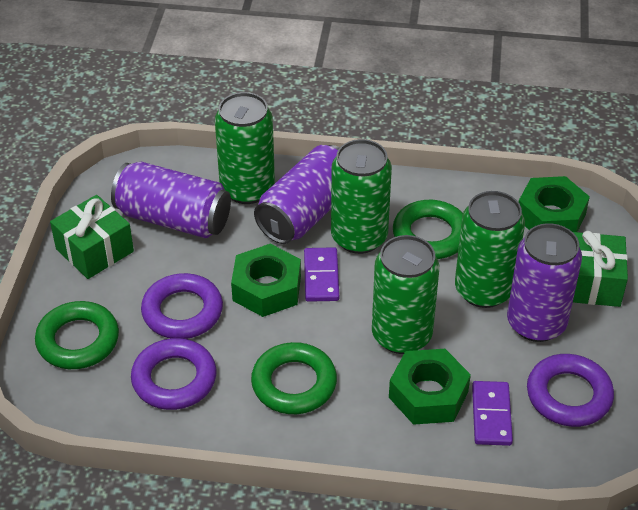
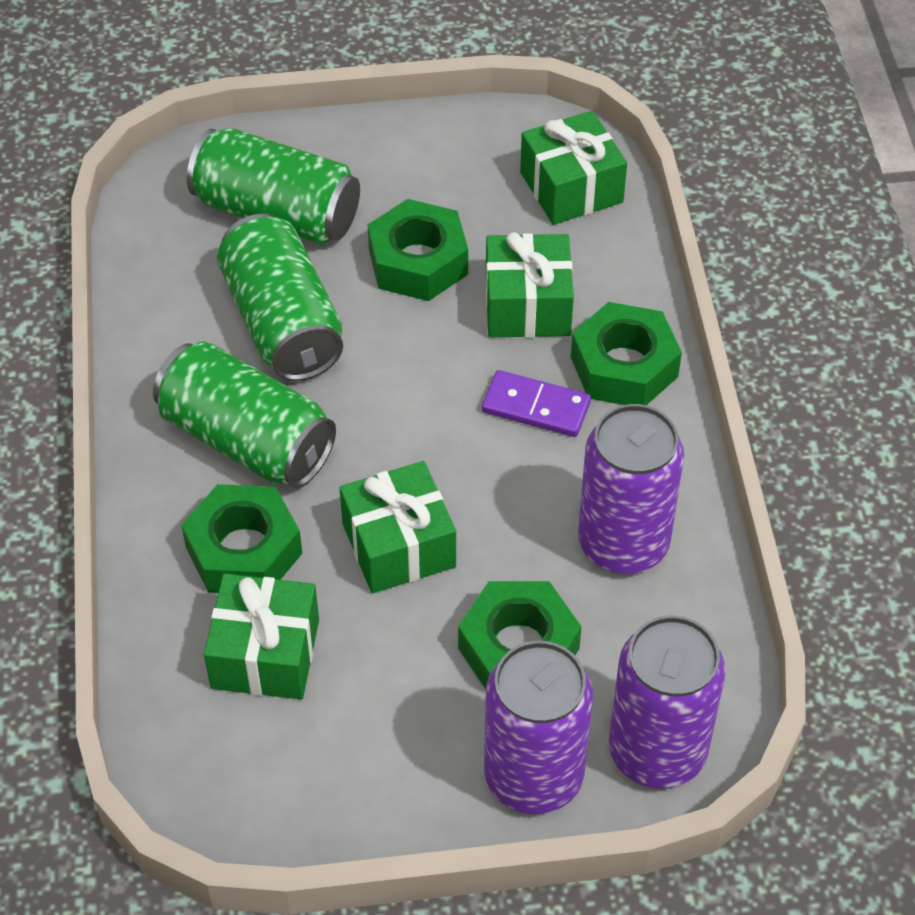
green can: 4 -> 3
green gift: 2 -> 4
green nut: 3 -> 4
green ring: 3 -> 0
purple domino: 2 -> 1
purple ring: 3 -> 0

